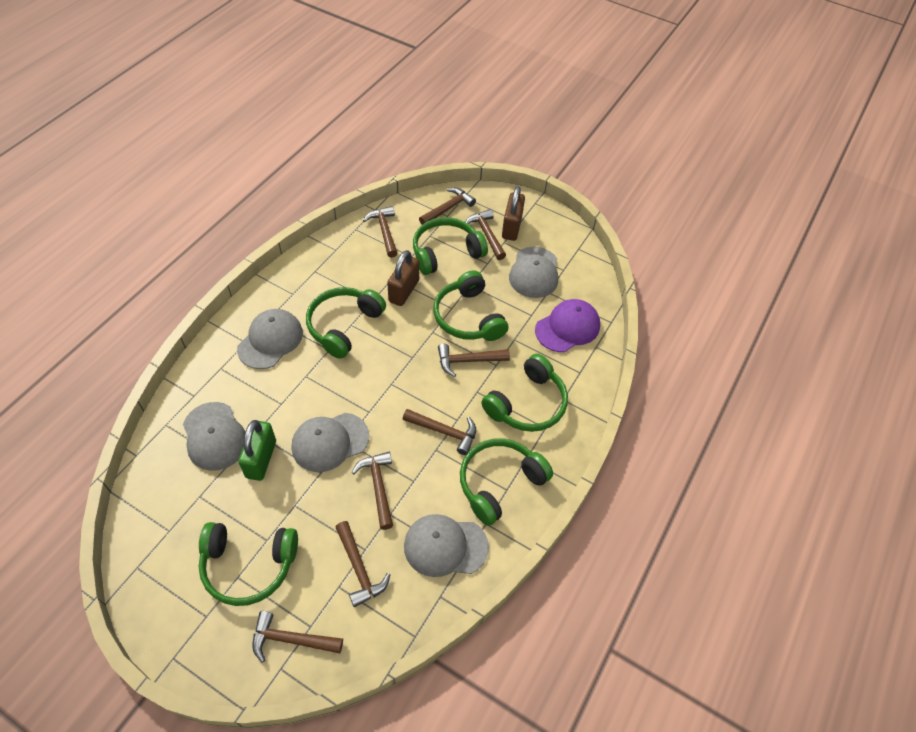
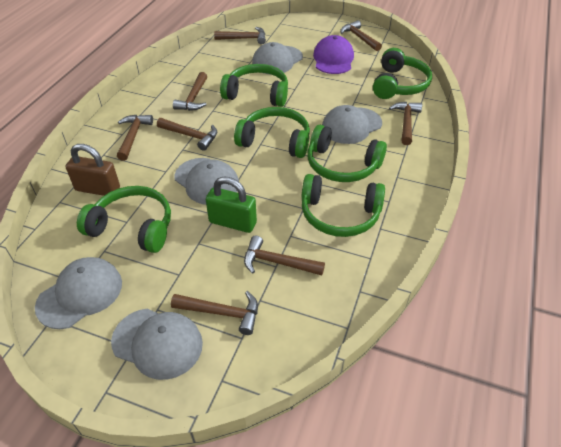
brown padlock: 2 -> 1

